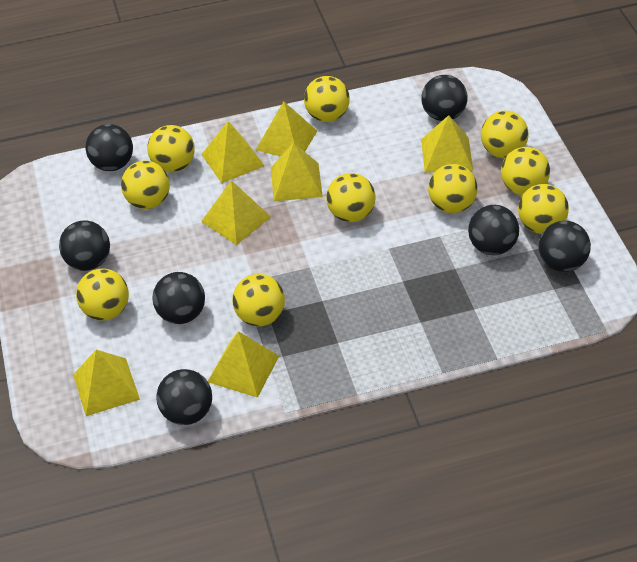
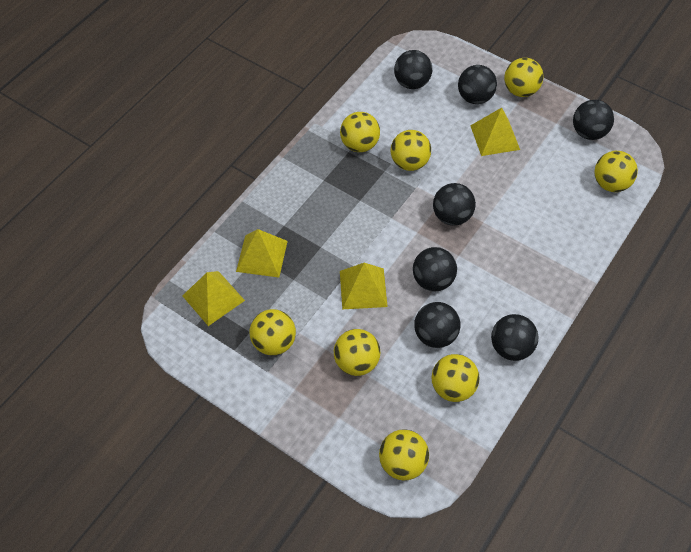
yellow ball: 10 -> 8
yellow pyramid: 7 -> 4

